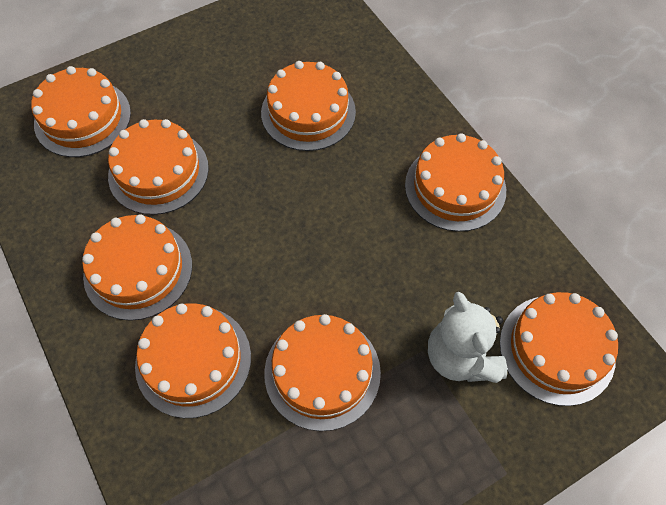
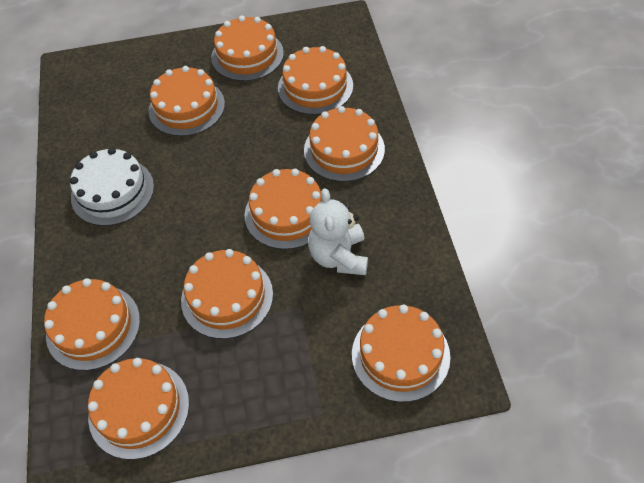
orange cake: 8 -> 9
white cake: 0 -> 1

